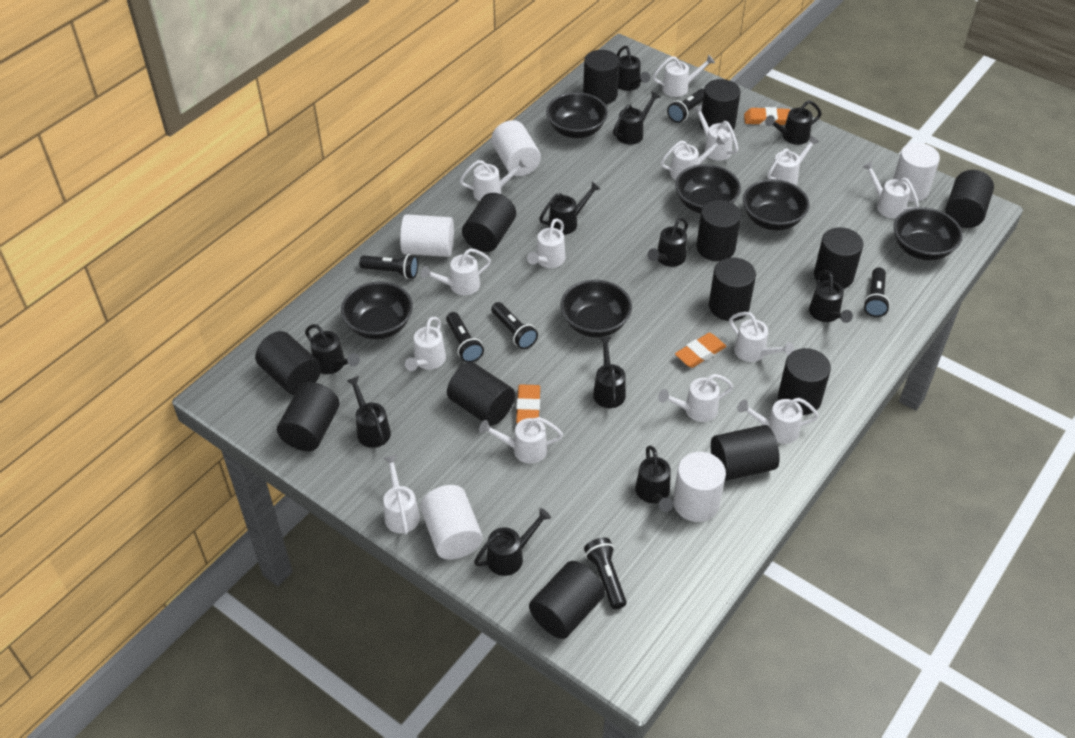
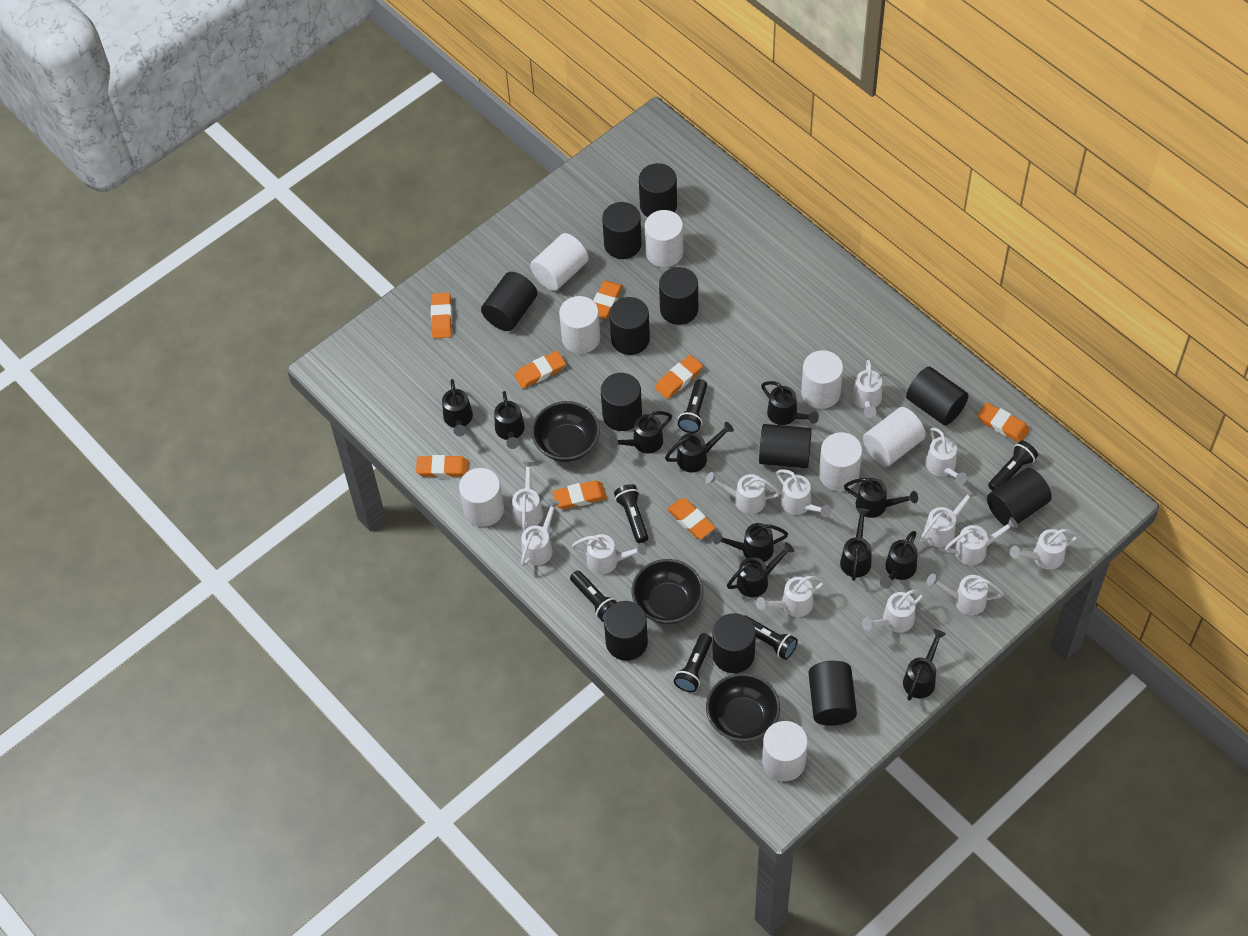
black bowl: 6 -> 3
black cylinder: 13 -> 12
orange eraser: 3 -> 8
white cylinder: 5 -> 8
white watering can: 14 -> 13

